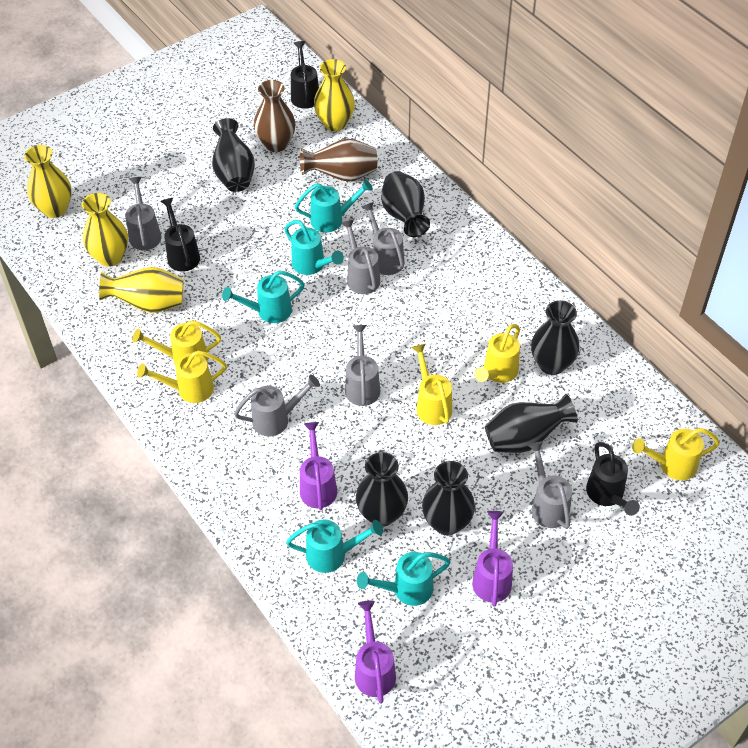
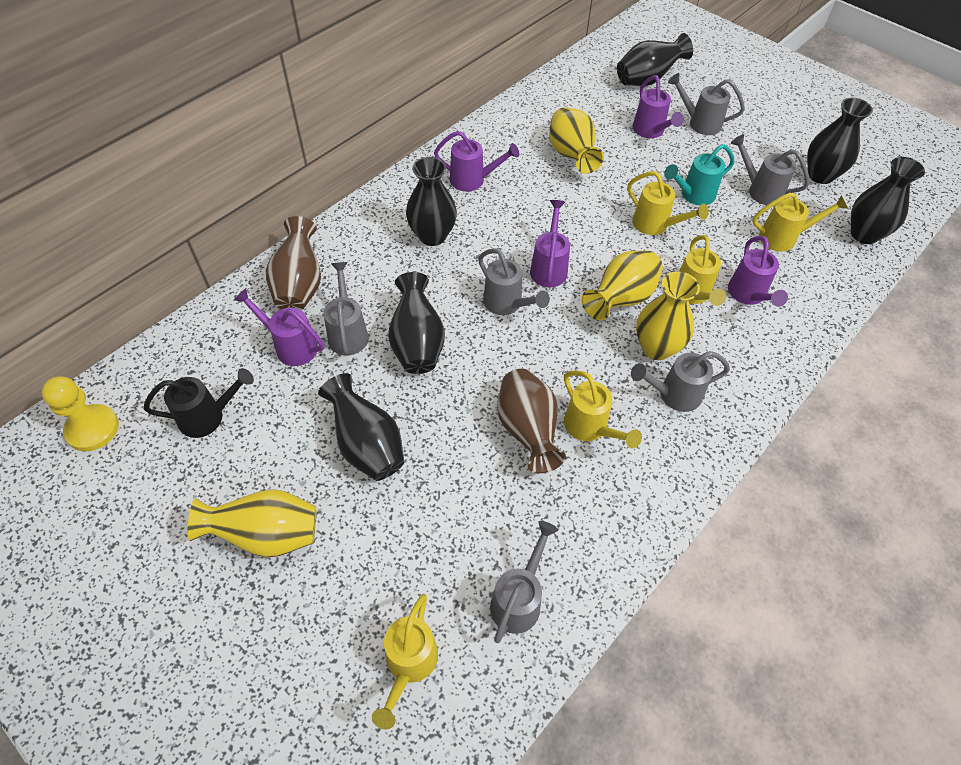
black watering can: 3 -> 1
purple watering can: 3 -> 5
turquoise watering can: 5 -> 1
yellow pawn: 0 -> 1

